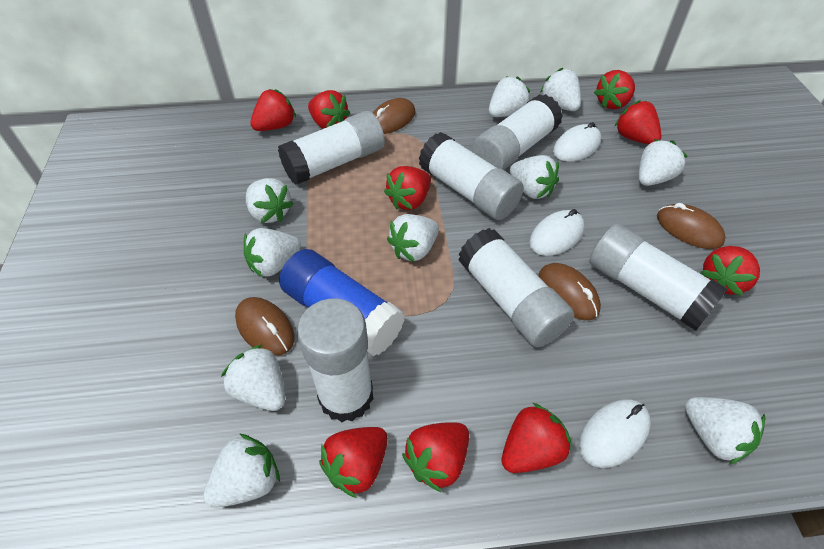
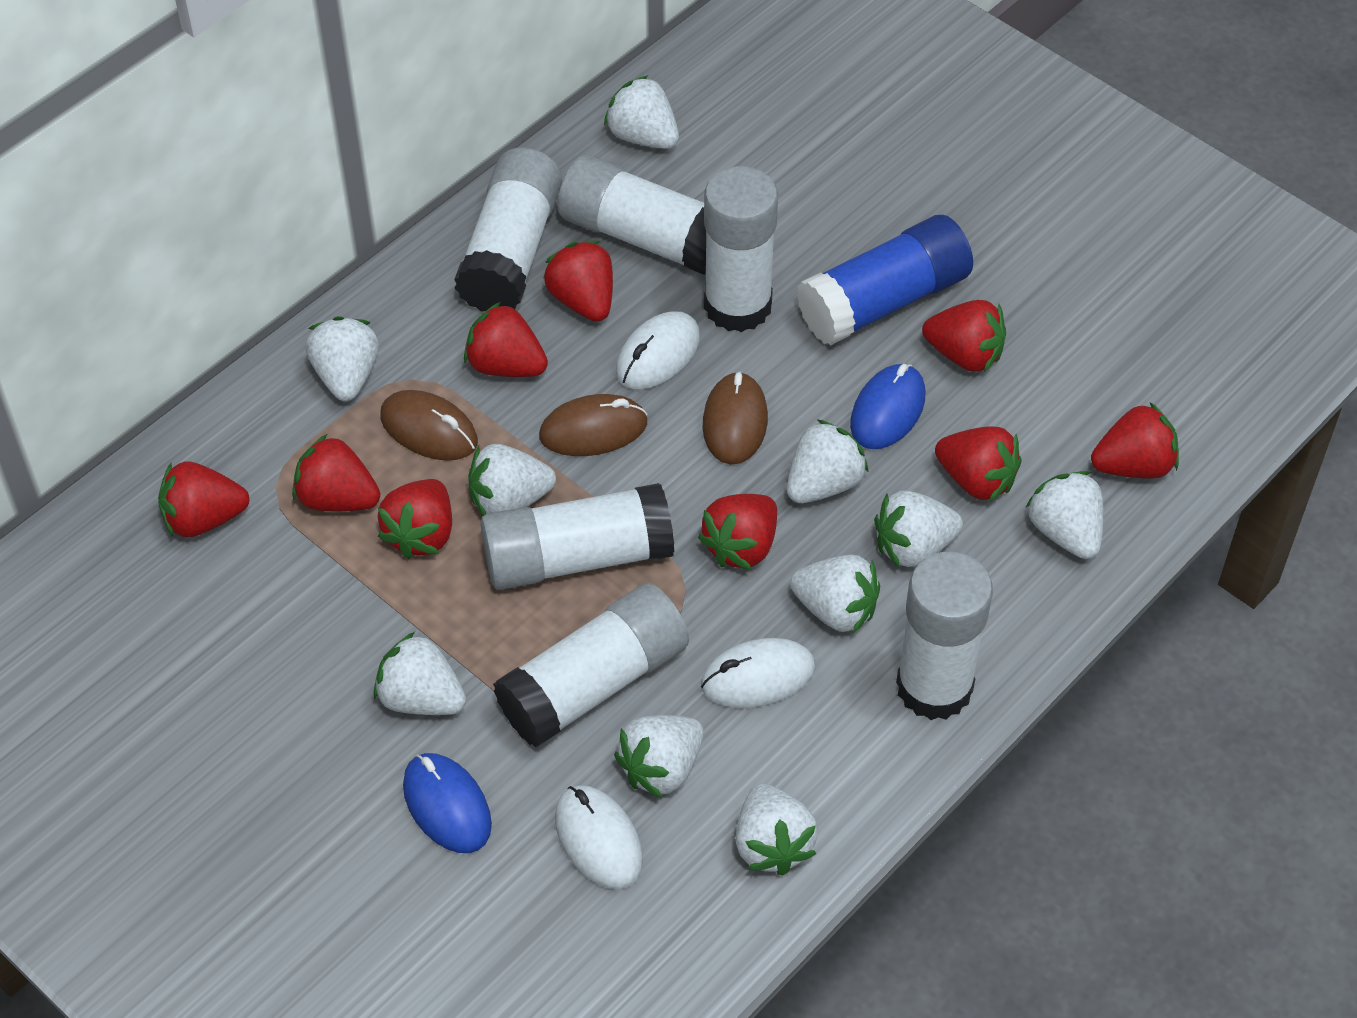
blue mouse: 0 -> 2
brown mouse: 4 -> 3

